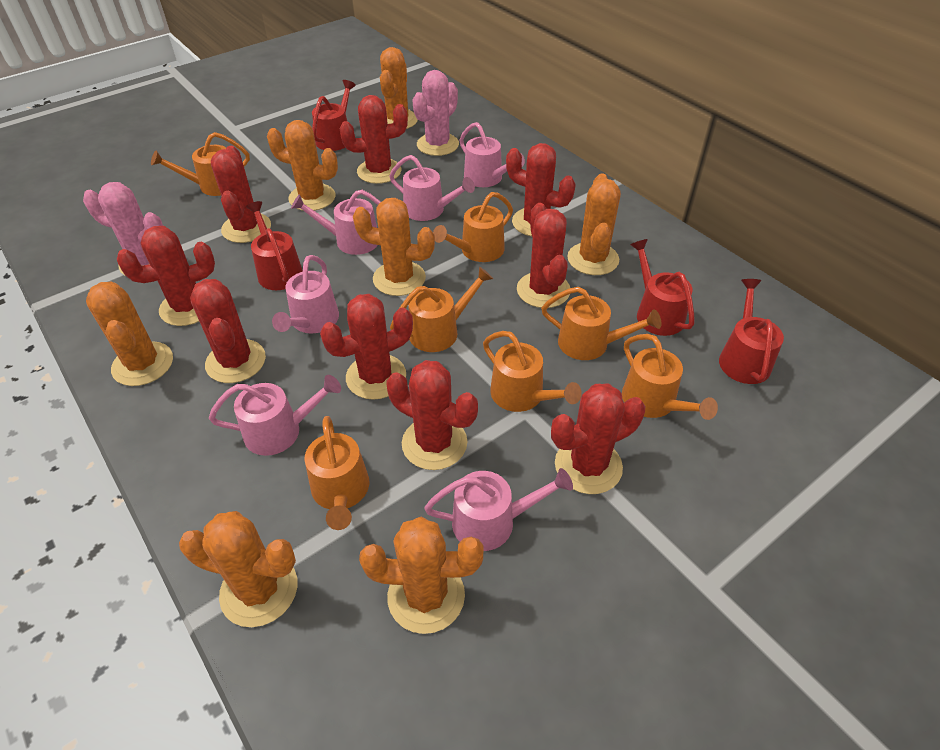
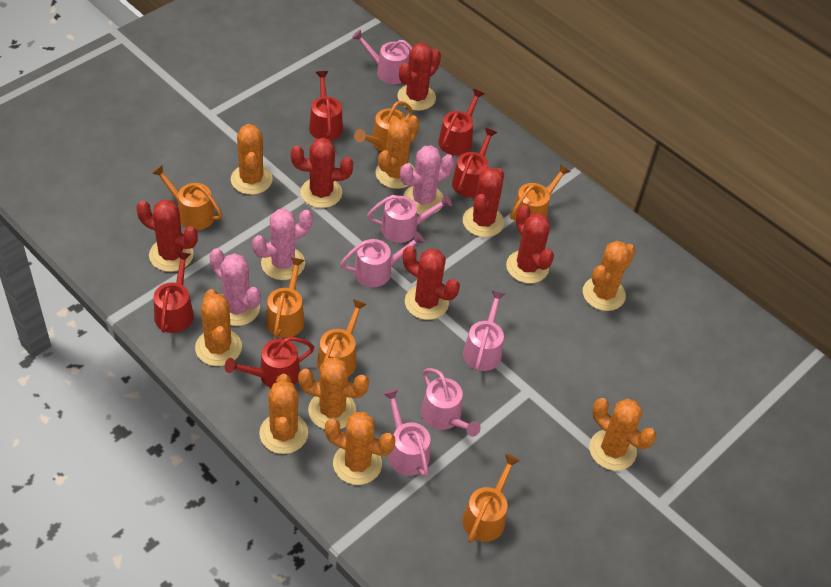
orange cactus: 7 -> 8
orange watering can: 7 -> 6
pink cactus: 2 -> 3
red cactus: 9 -> 6
red watering can: 4 -> 5

